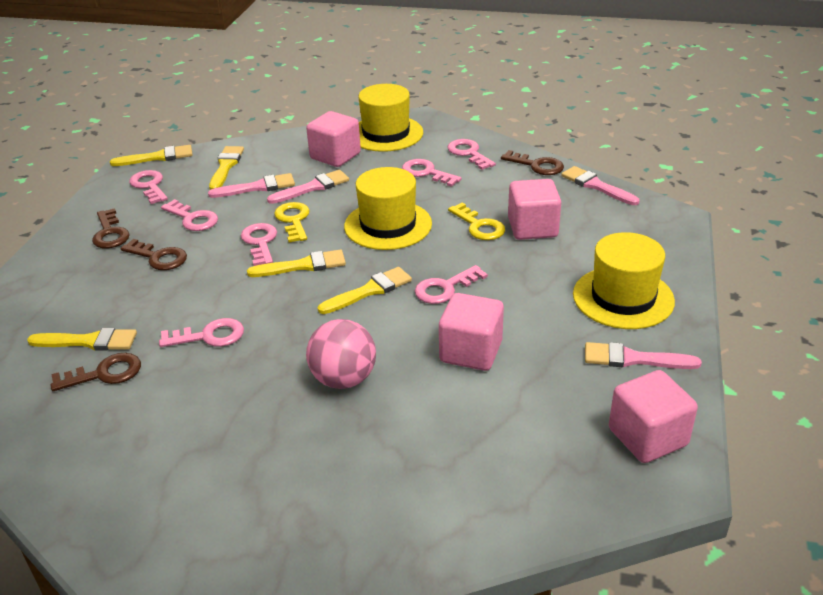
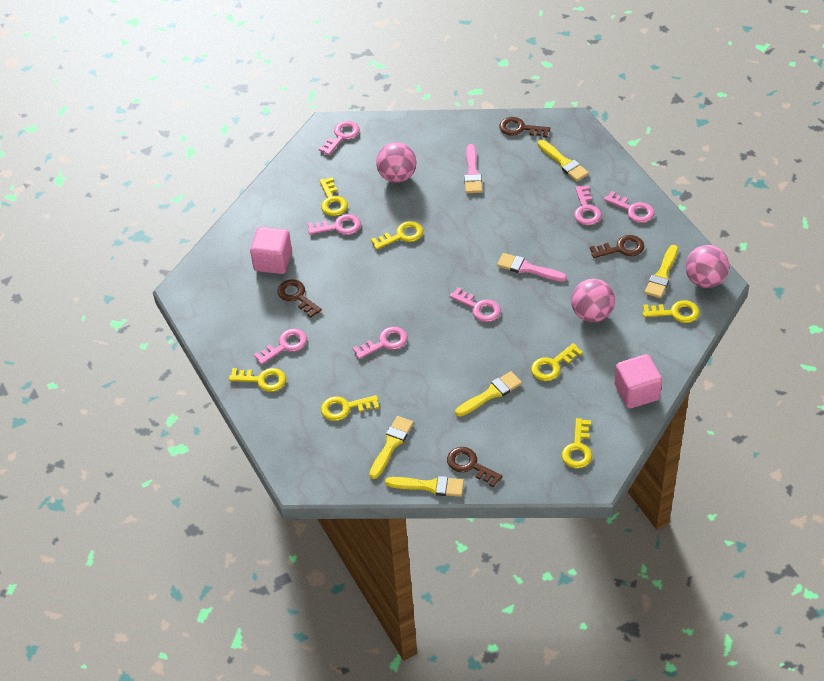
pink ball: 1 -> 3
pink brush: 4 -> 2
pink cube: 4 -> 2
yellow hat: 3 -> 0
yellow key: 2 -> 7

